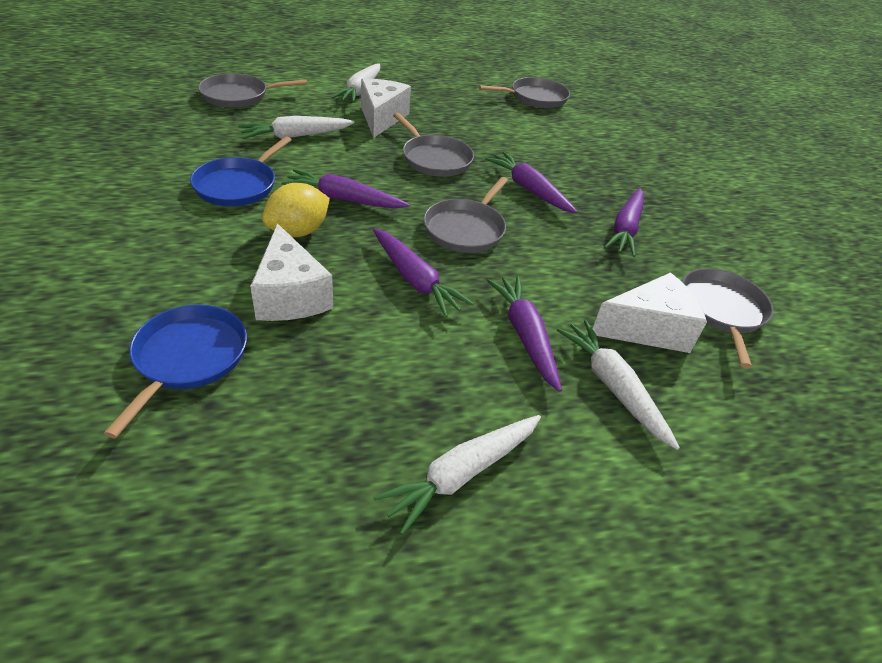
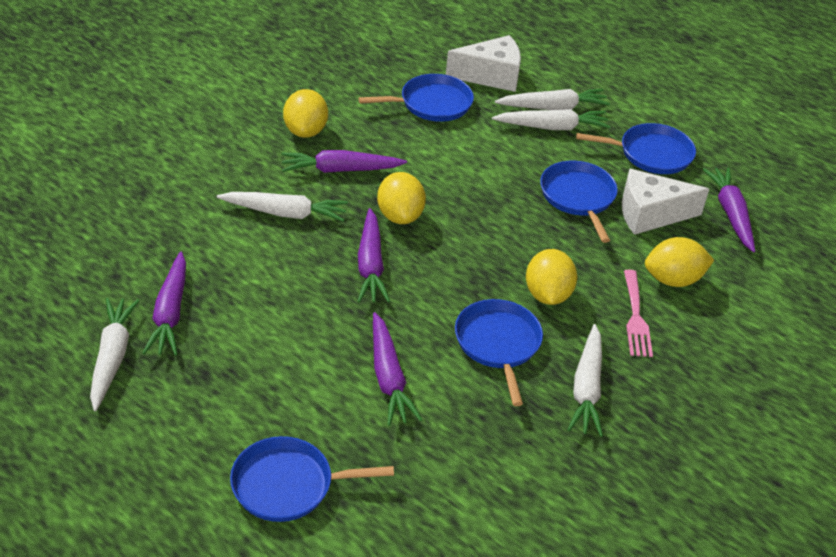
blue pan: 2 -> 5
grey pan: 5 -> 0
pink fork: 0 -> 1
white carrot: 4 -> 5
white cheese: 3 -> 2
yellow lemon: 1 -> 4

